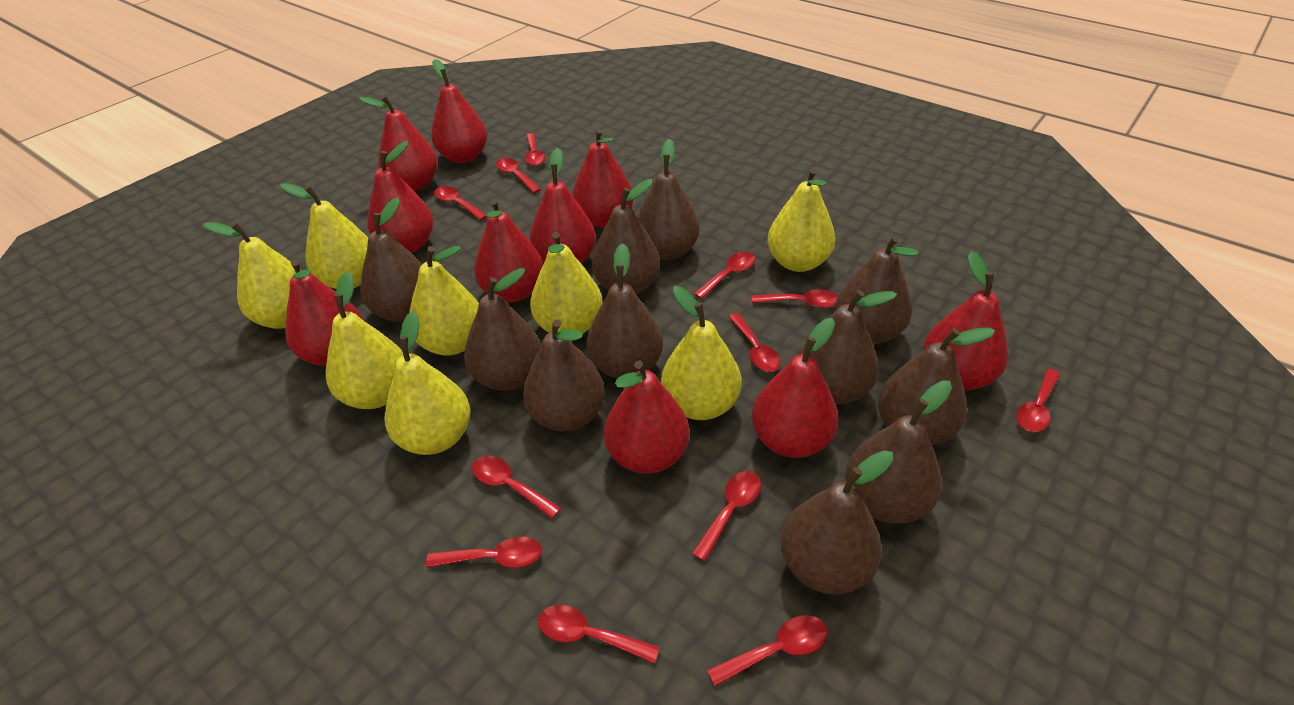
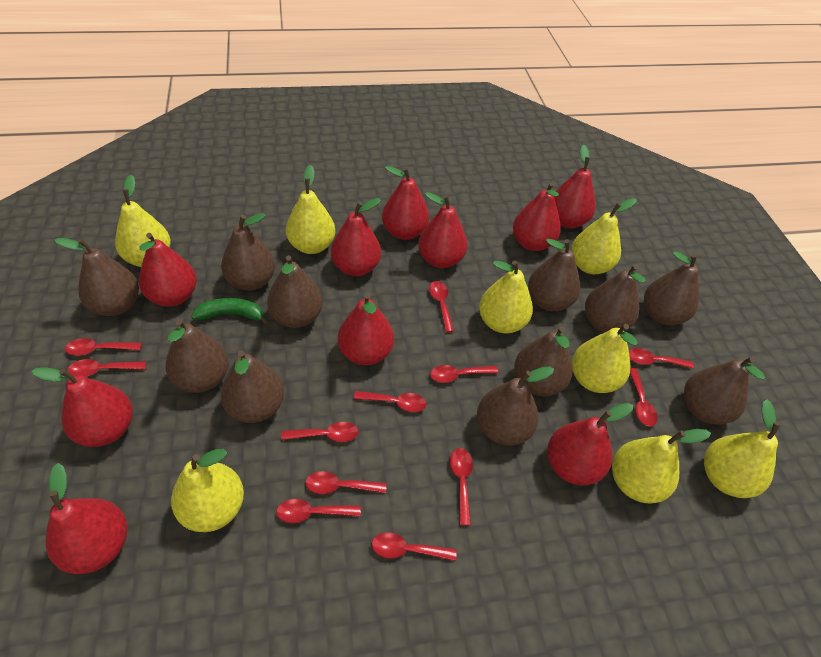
green banana: 0 -> 1

